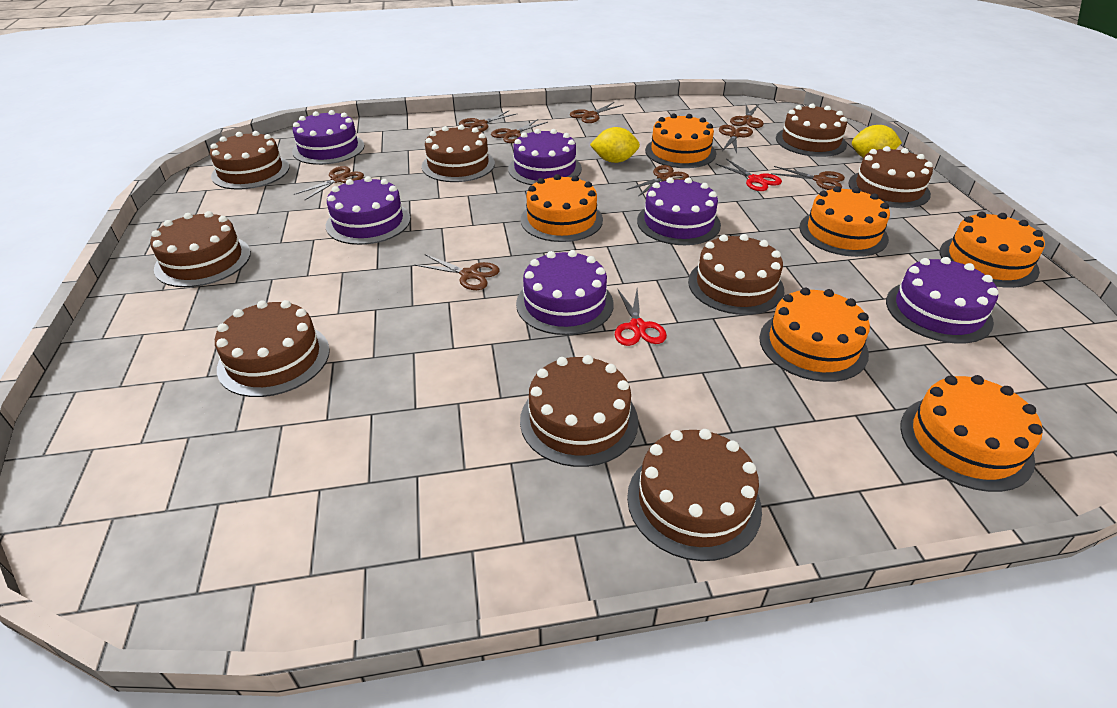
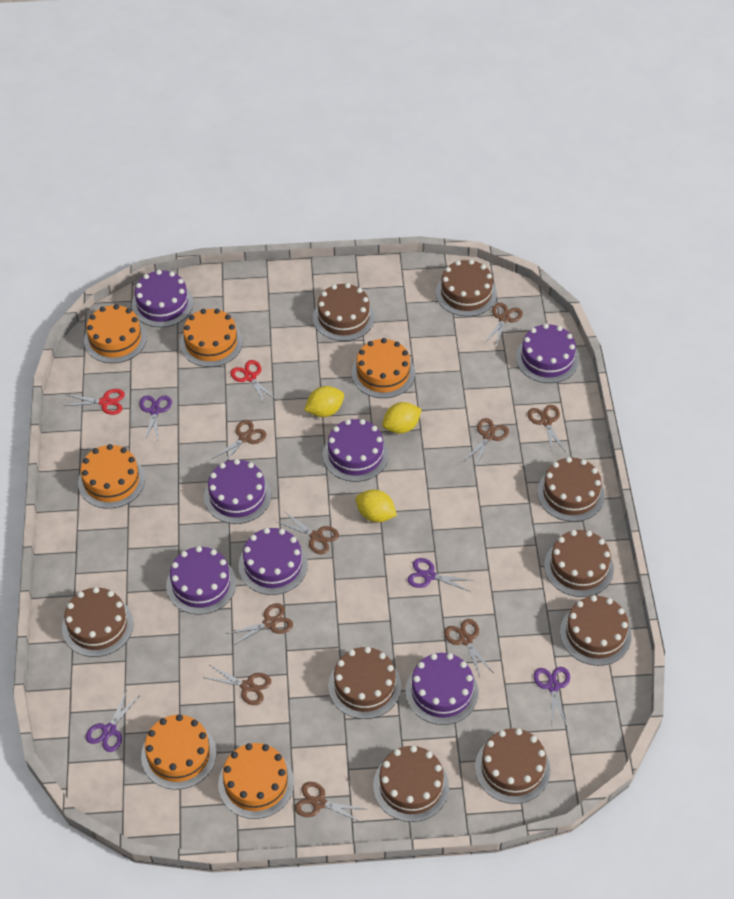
purple cake: 6 -> 7
purple scissors: 0 -> 4
yellow lemon: 2 -> 3

